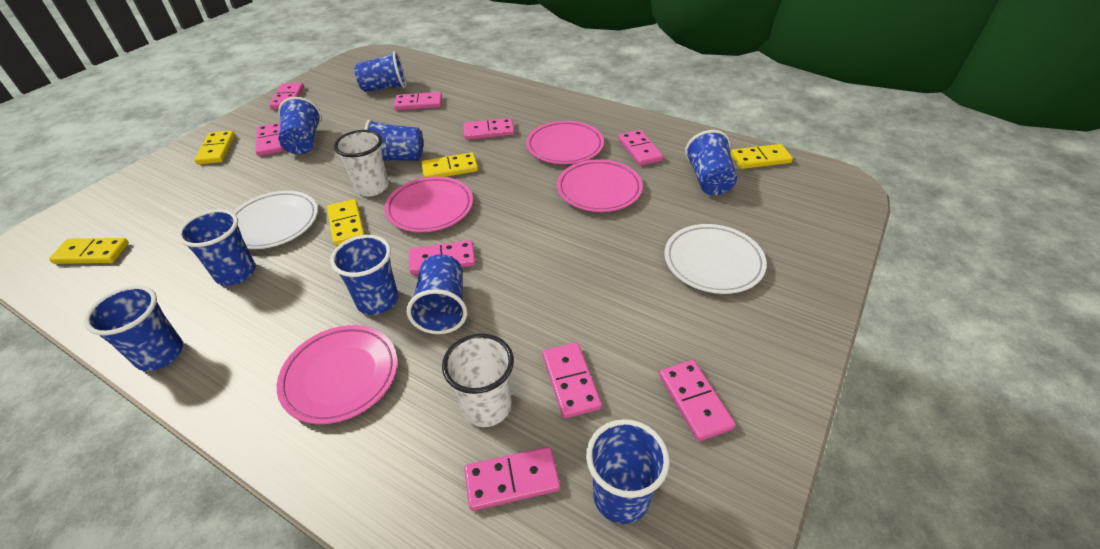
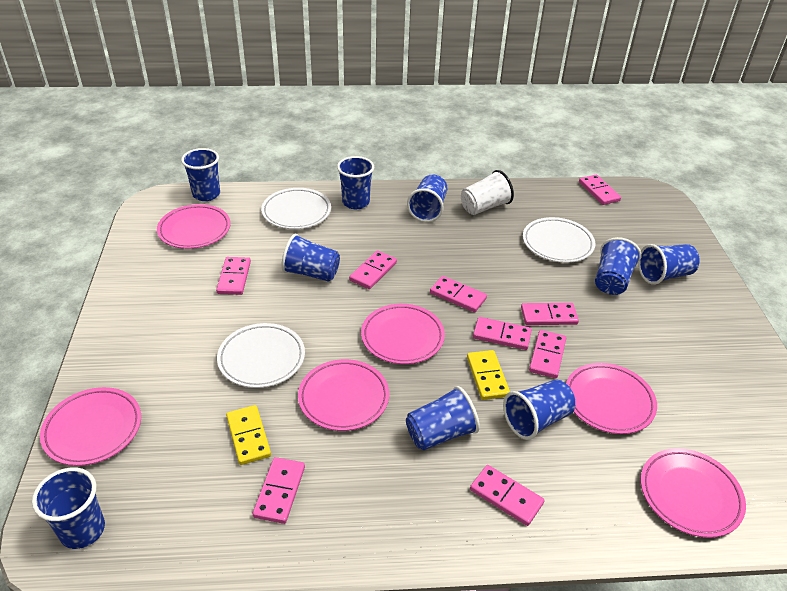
pink plate: 4 -> 6
white cup: 2 -> 1
white plate: 2 -> 3
yellow domino: 5 -> 2

